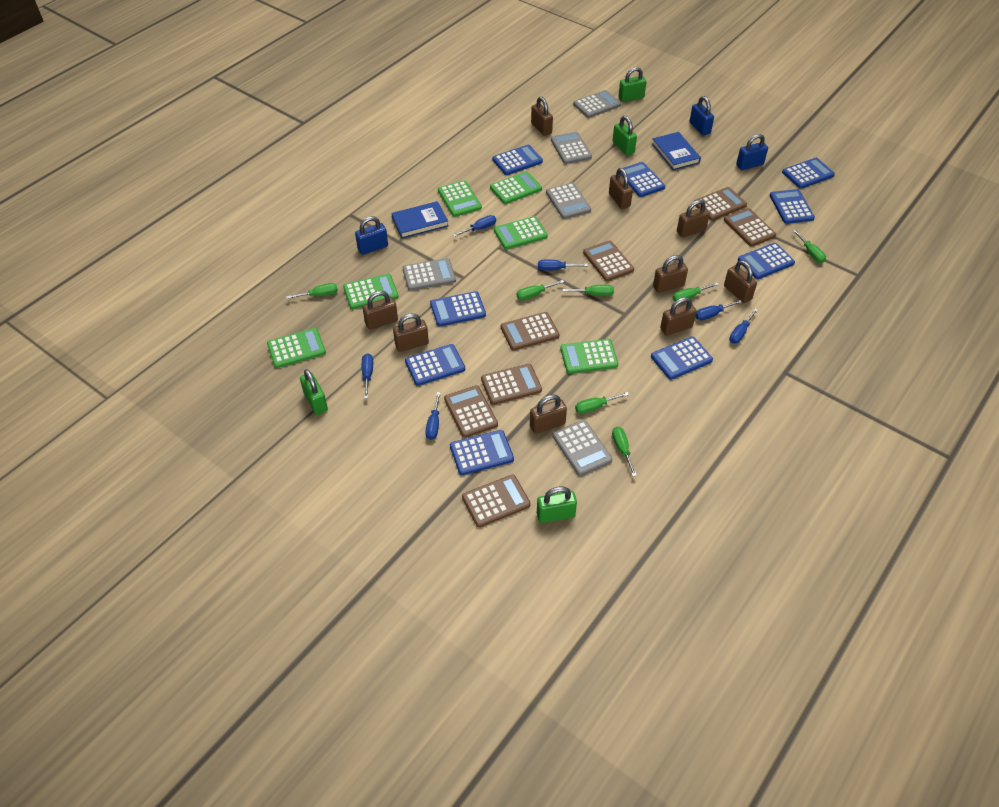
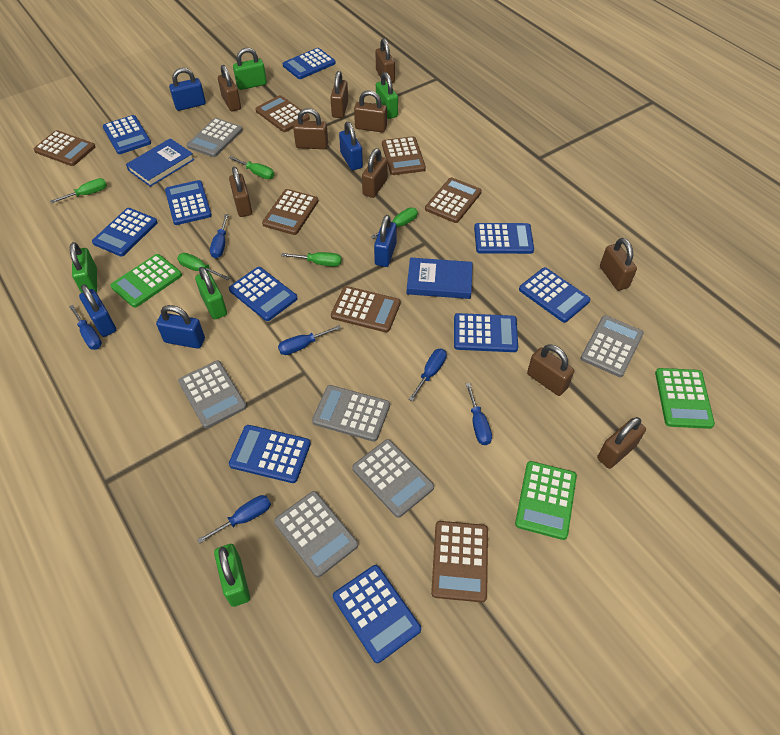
blue calculator: 9 -> 10
blue padlock: 3 -> 5
brown padlock: 9 -> 10
green calculator: 6 -> 3
green padlock: 4 -> 5
green screwdriver: 7 -> 5
grey calculator: 5 -> 6

